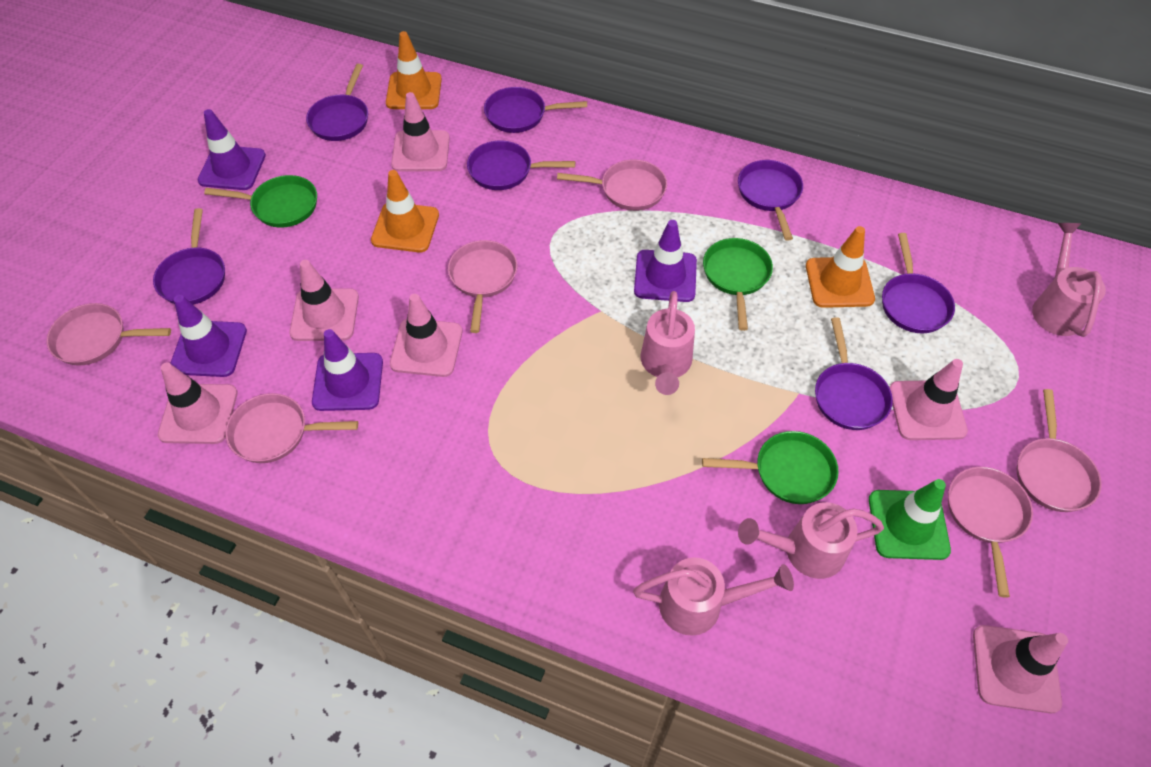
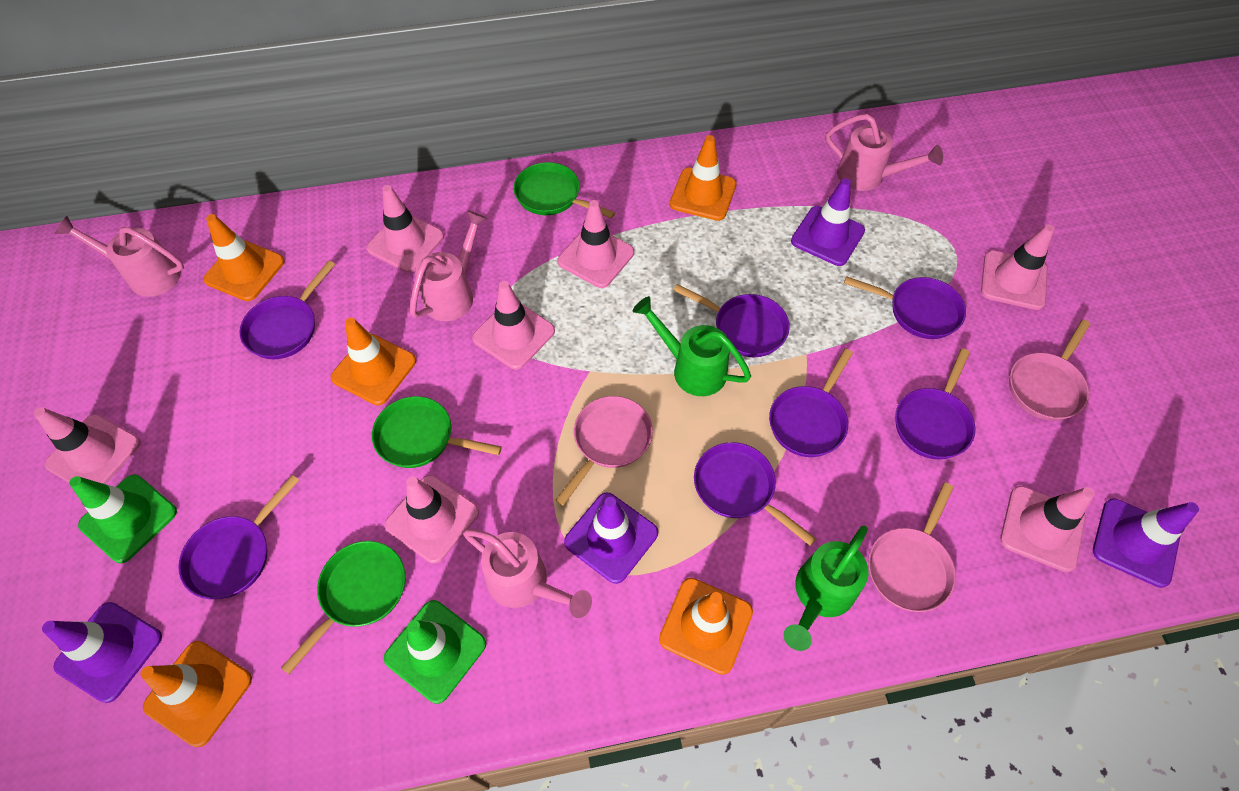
green traffic cone: 1 -> 2
green watering can: 0 -> 2
orange traffic cone: 3 -> 5
pink pan: 6 -> 3
pink traffic cone: 6 -> 7

